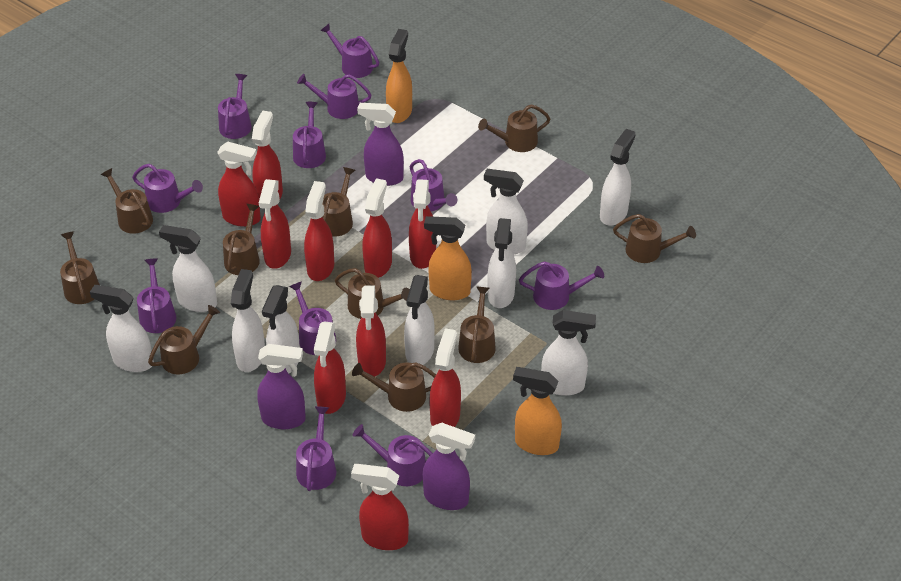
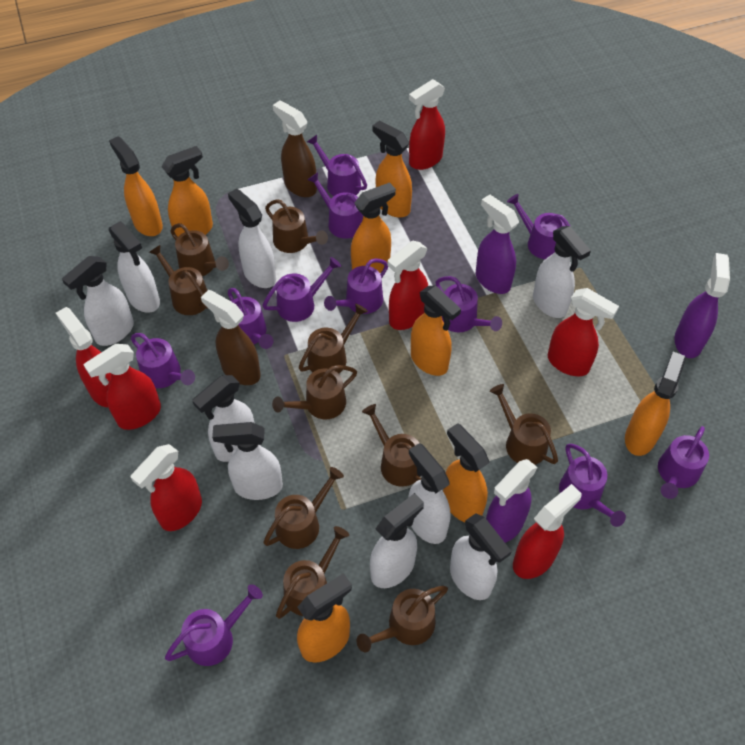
brown spray bottle: 0 -> 2
orange spray bottle: 3 -> 8
red spray bottle: 10 -> 7

